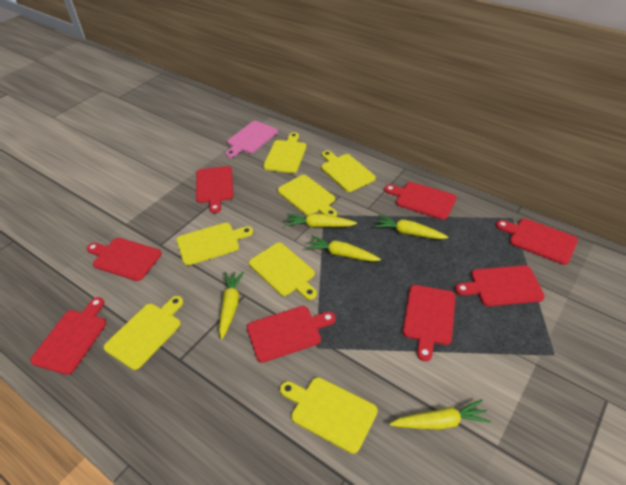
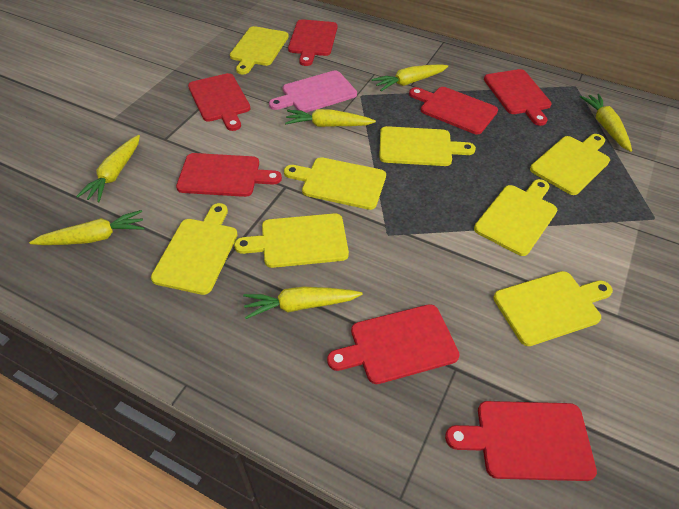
red cutting board: 8 -> 7
yellow carrot: 5 -> 6
yellow cutting board: 7 -> 8

